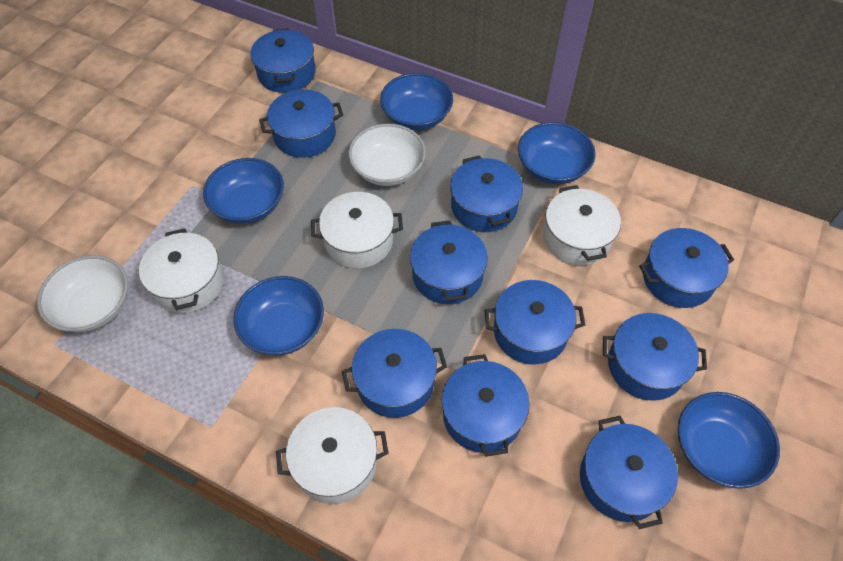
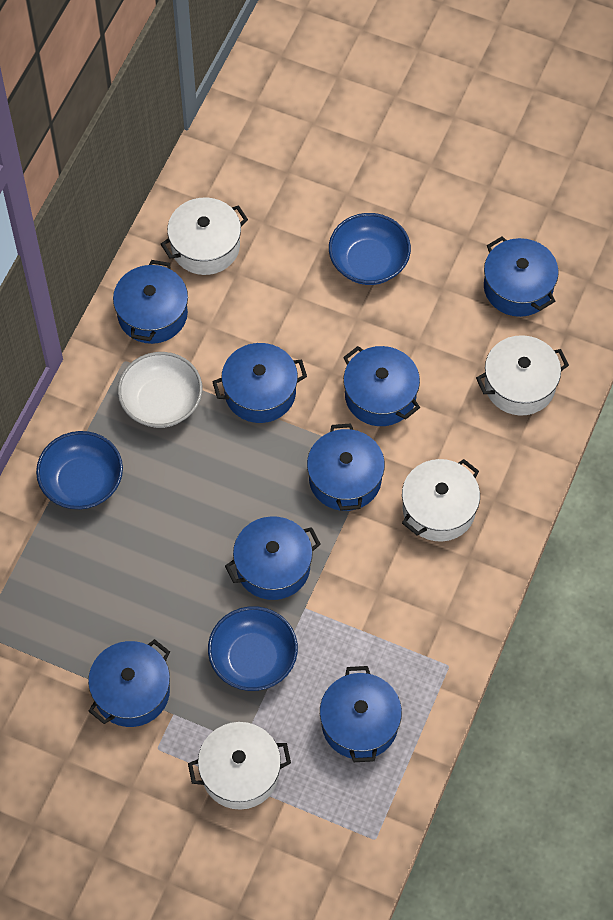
blue bowl: 5 -> 3
blue pot: 10 -> 8
white bowl: 2 -> 1

